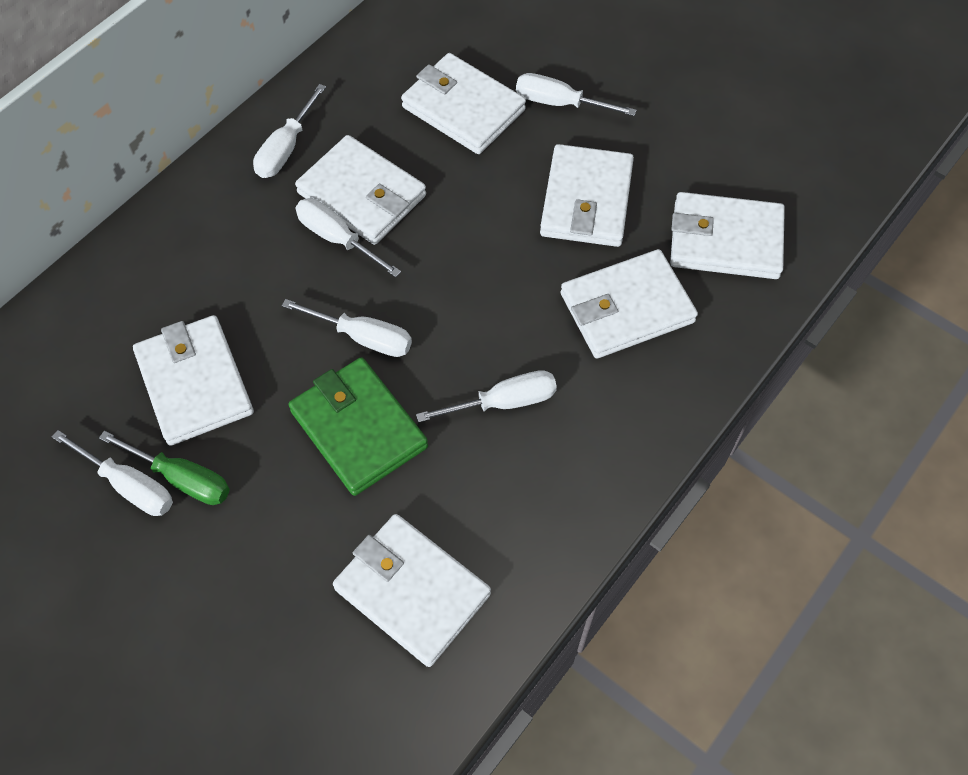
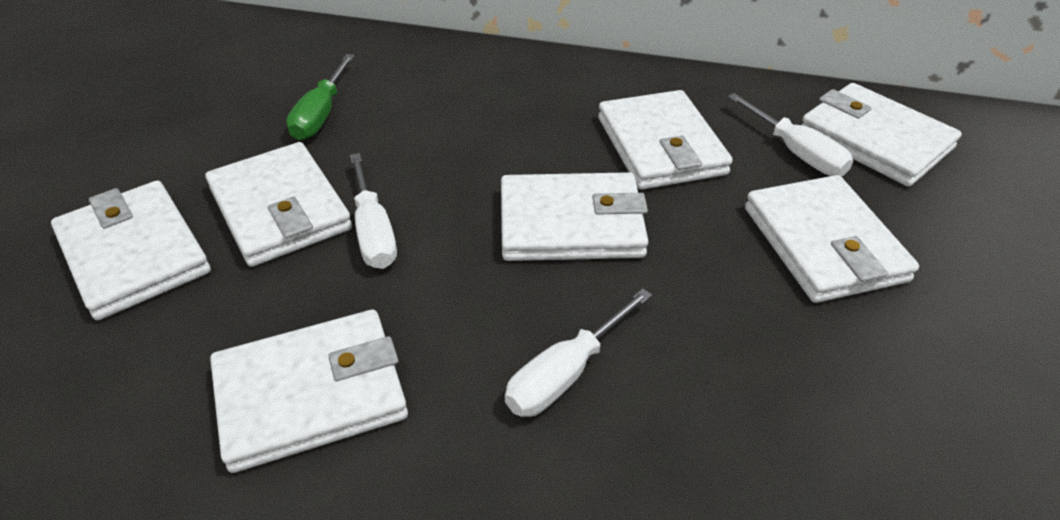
green wallet: 1 -> 0
white screwdriver: 6 -> 3

